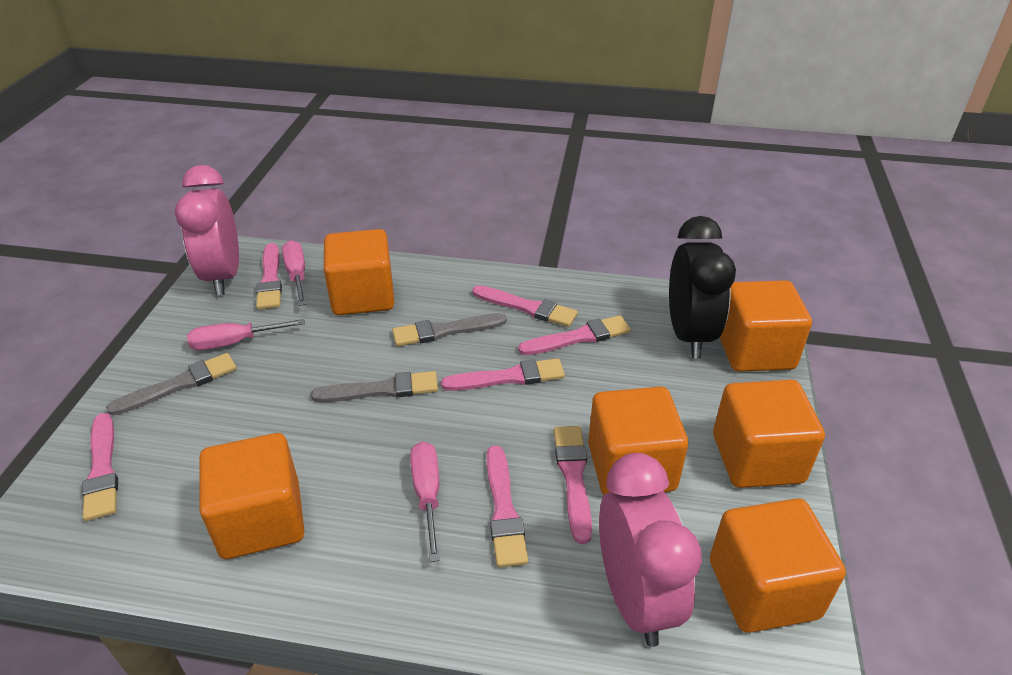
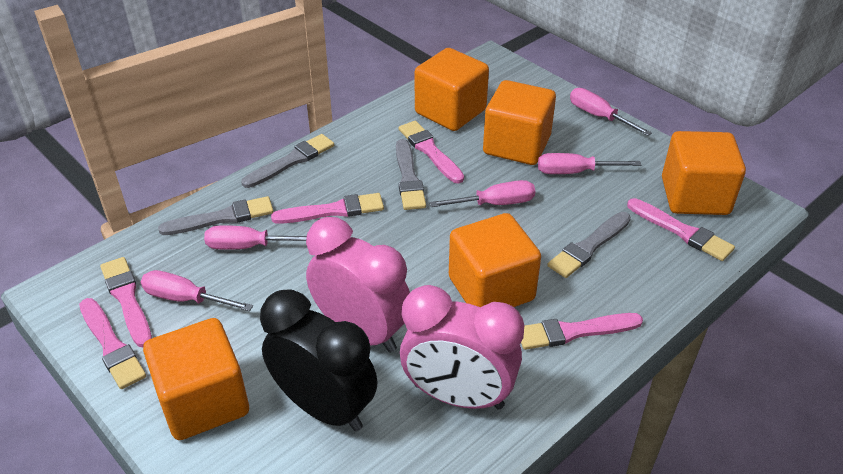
grey brush: 3 -> 4
orange cube: 6 -> 5
pink brush: 7 -> 6
pink screwdriver: 3 -> 5

